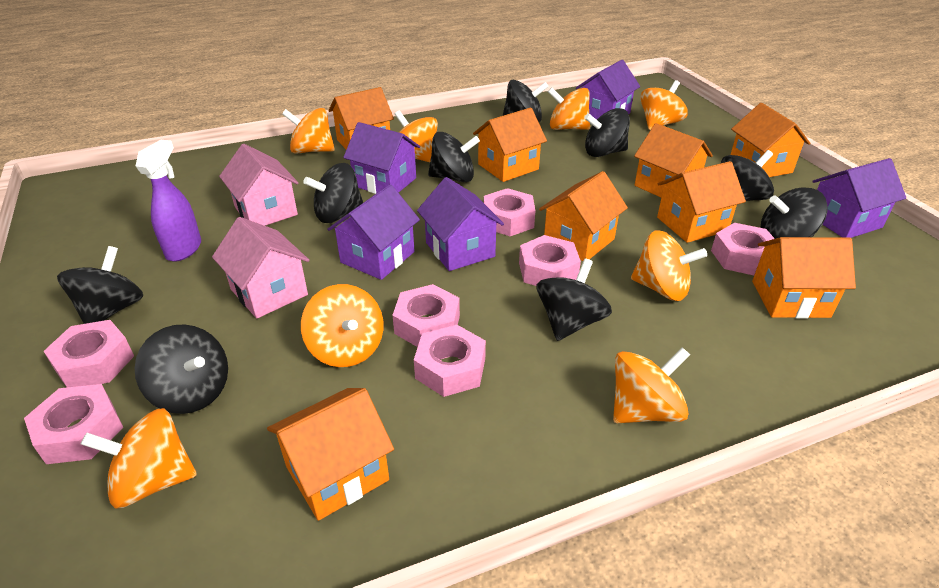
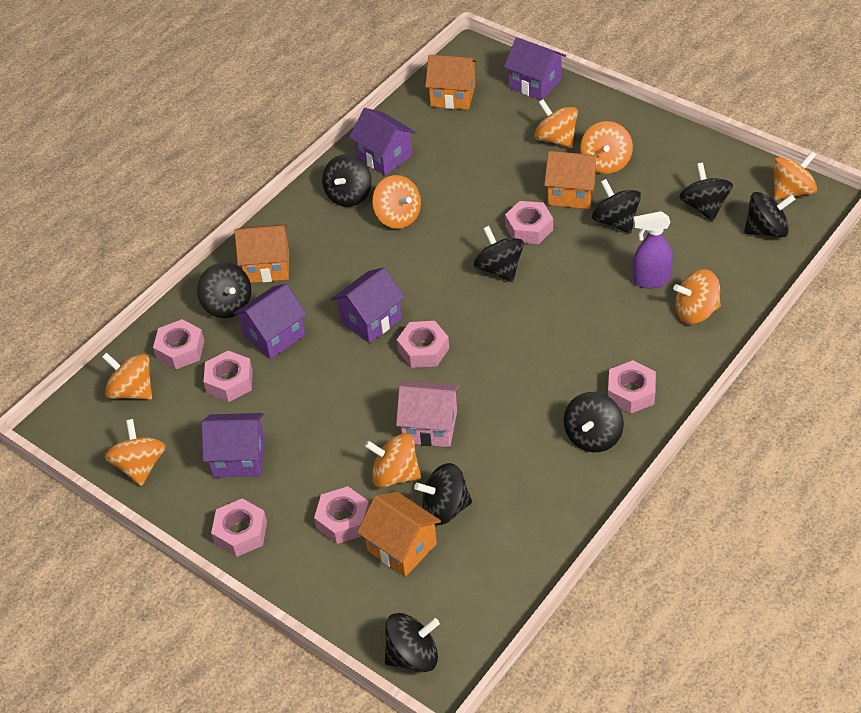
orange house: 8 -> 4
pink house: 2 -> 1

